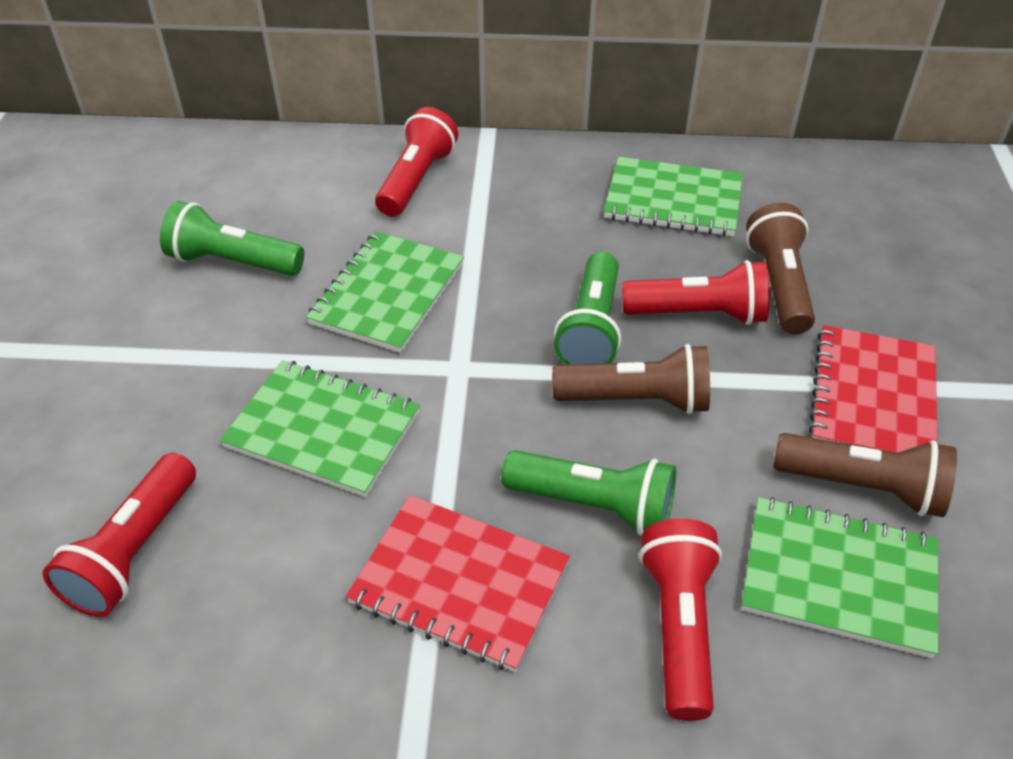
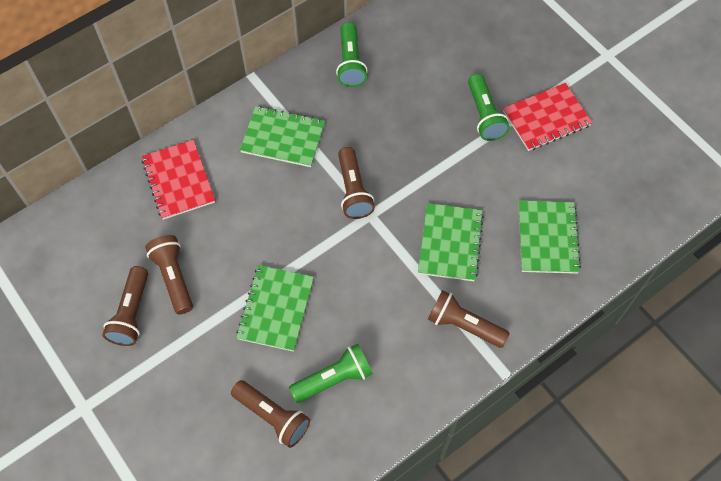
brown flashlight: 3 -> 5
red flashlight: 4 -> 0

